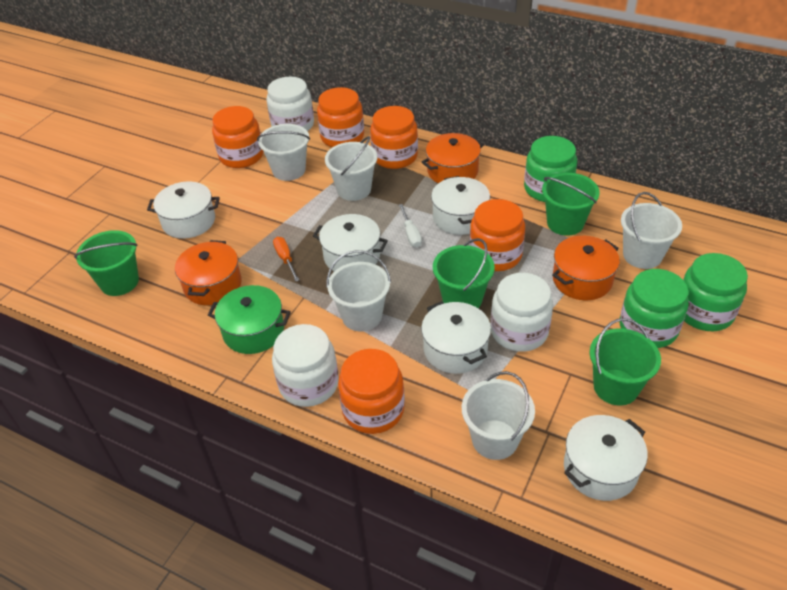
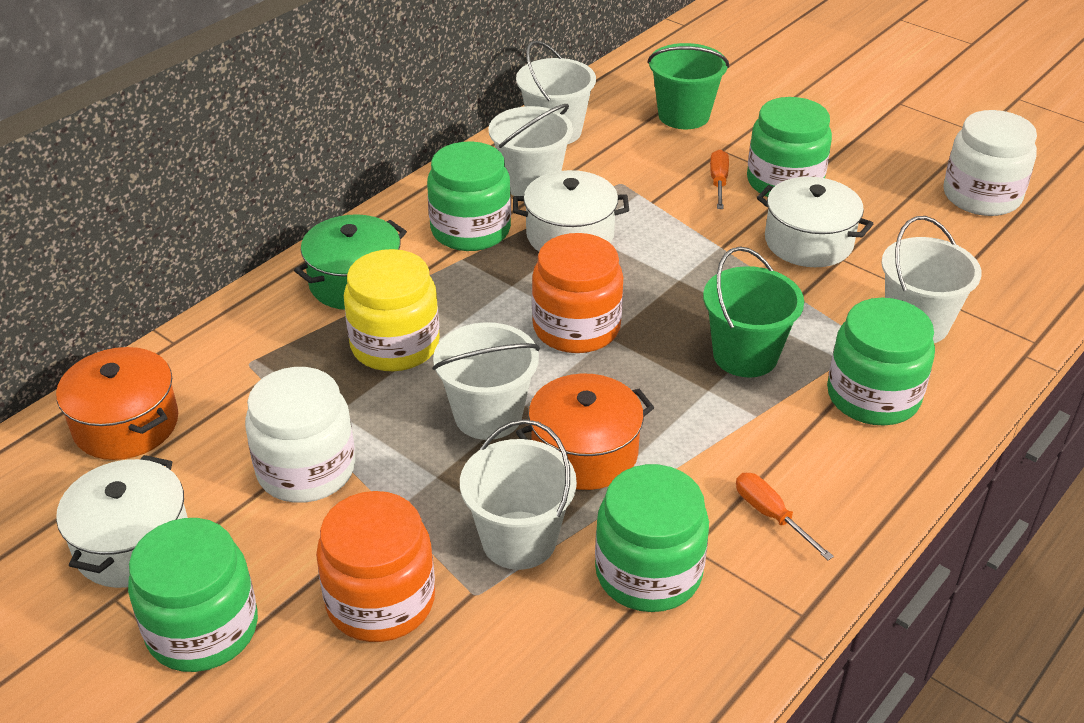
green bucket: 4 -> 2
green jar: 3 -> 5
orange jar: 5 -> 2
orange pot: 3 -> 2
orange screwdriver: 1 -> 2
white jar: 3 -> 2
white pot: 5 -> 3
white screwdriver: 1 -> 0
yellow jar: 0 -> 1

